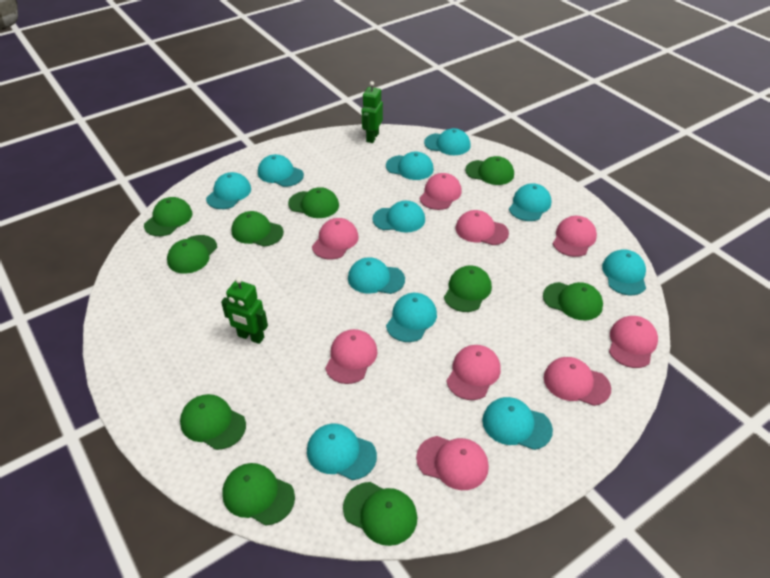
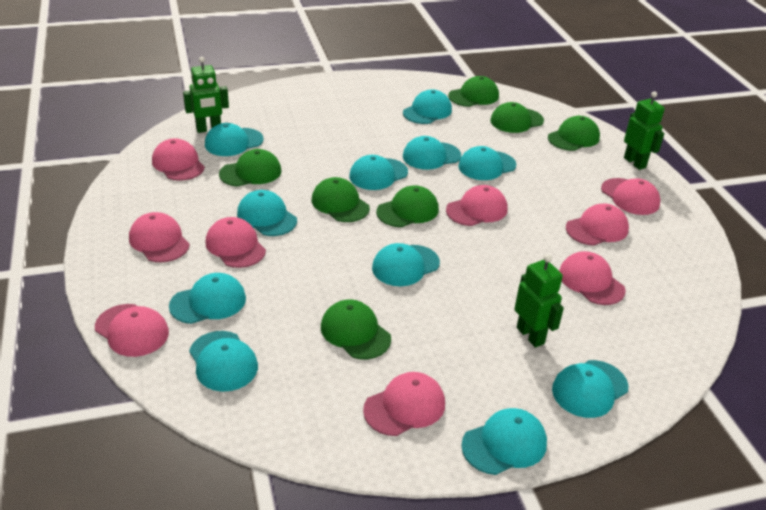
green cap: 10 -> 7
green robot: 2 -> 3

